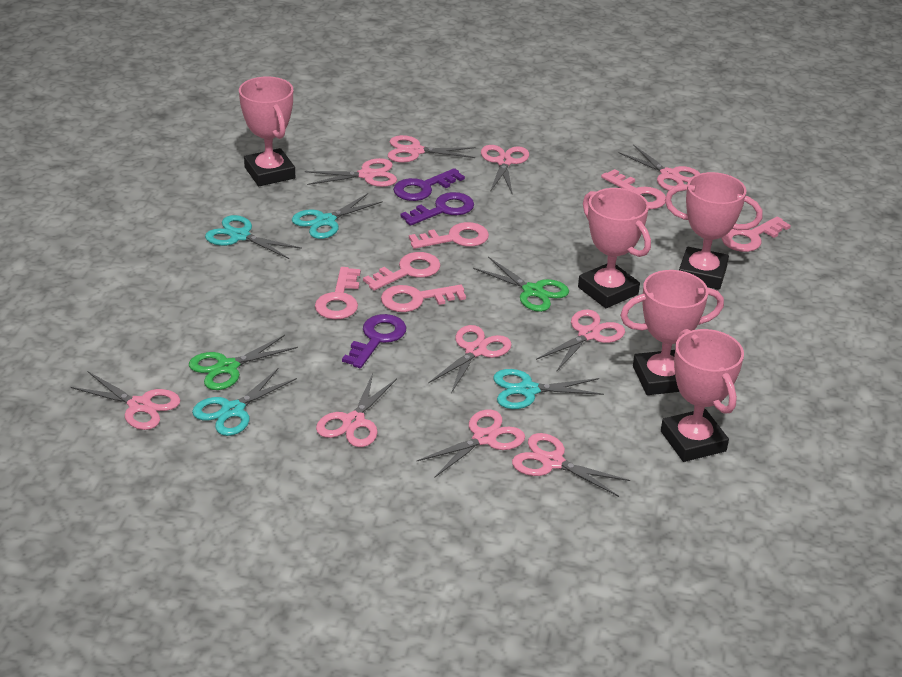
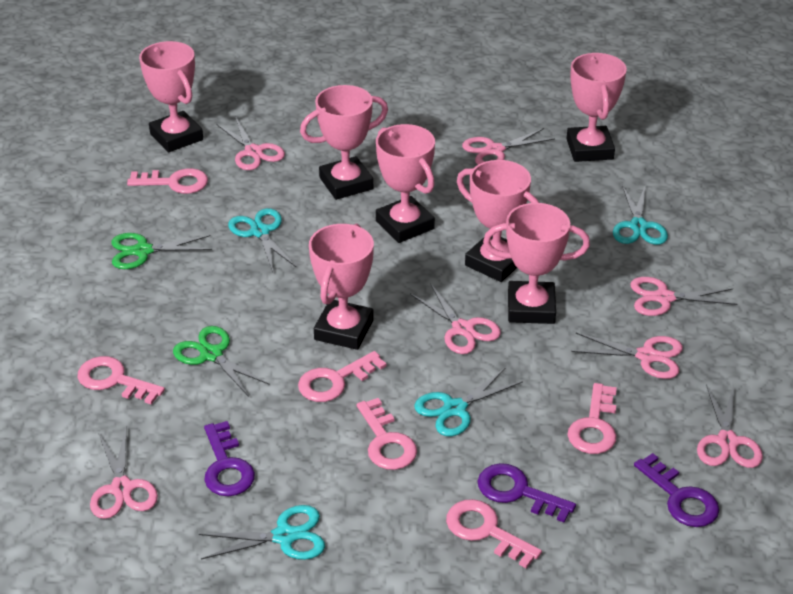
pink scissors: 10 -> 7
pink trophy: 5 -> 7

